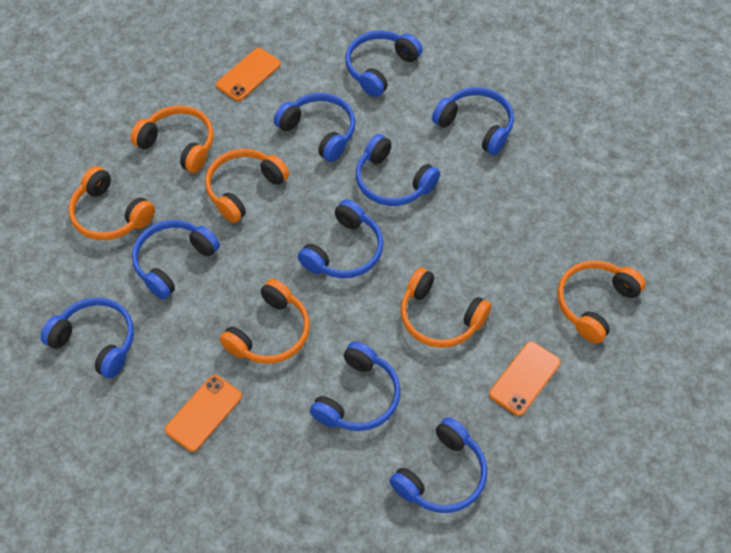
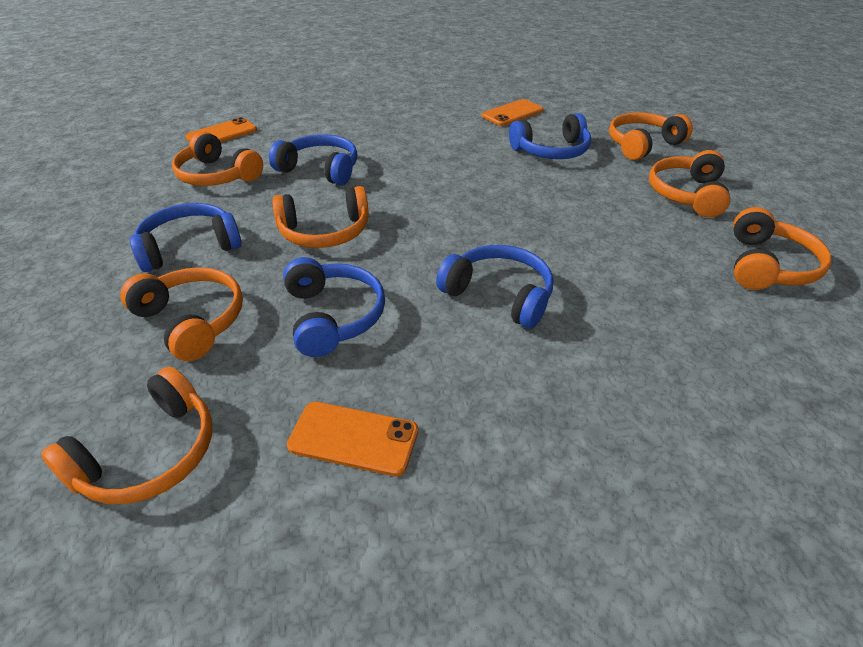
blue headphones: 9 -> 5
orange headphones: 6 -> 7

